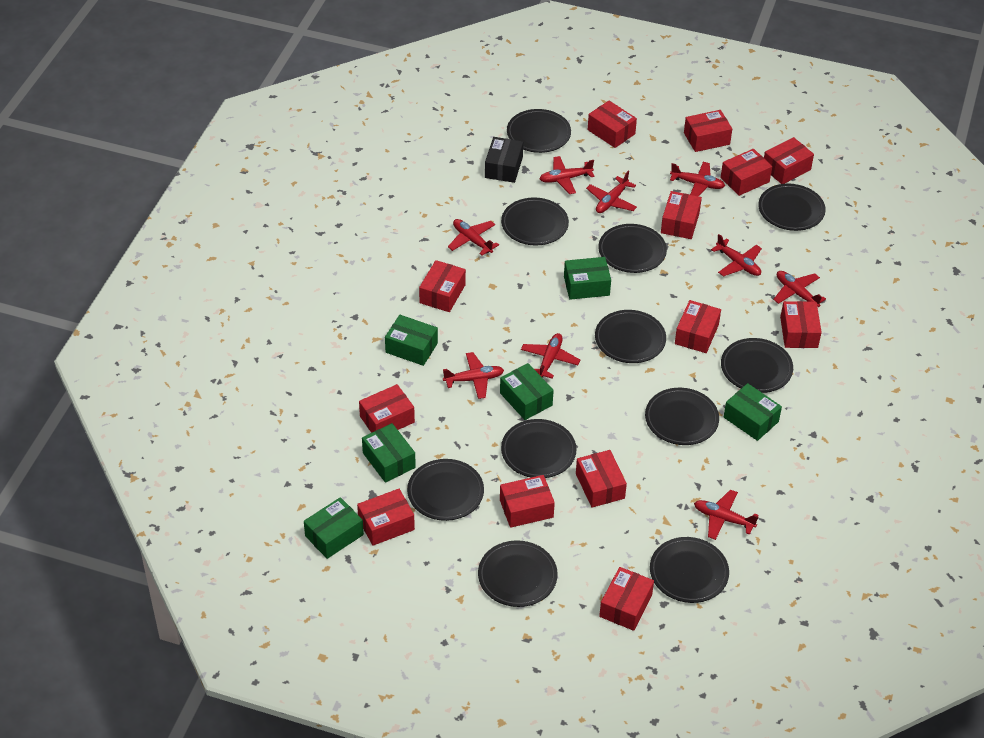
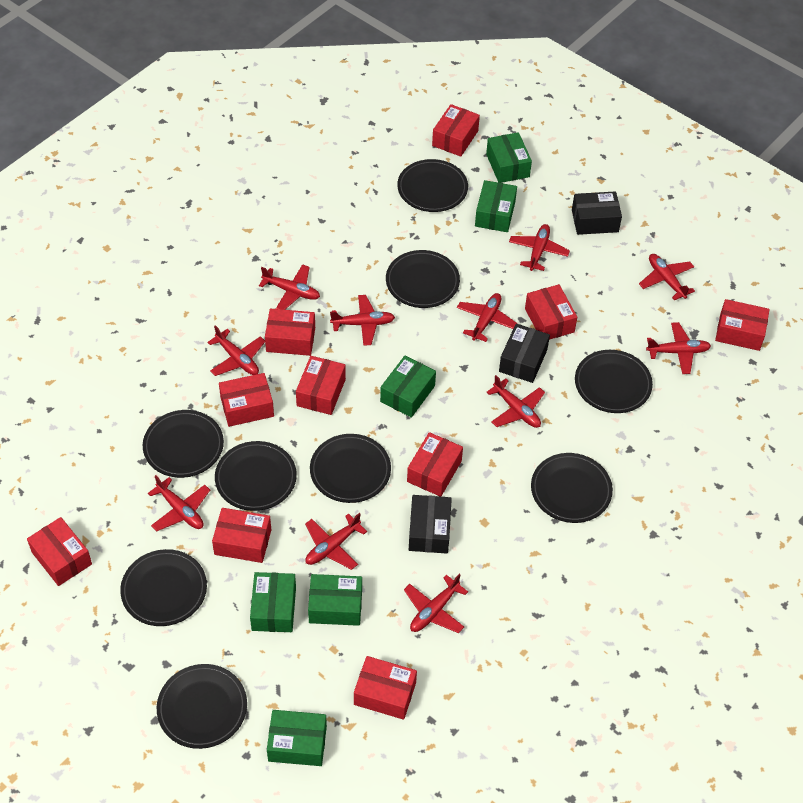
black box: 1 -> 3
black plate: 11 -> 9
red box: 13 -> 10
red plane: 9 -> 11

